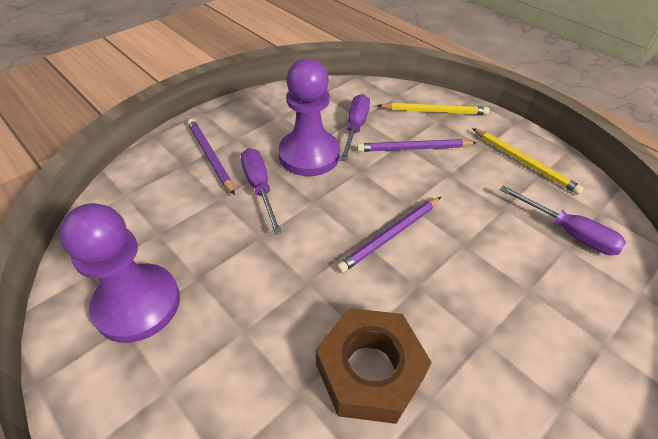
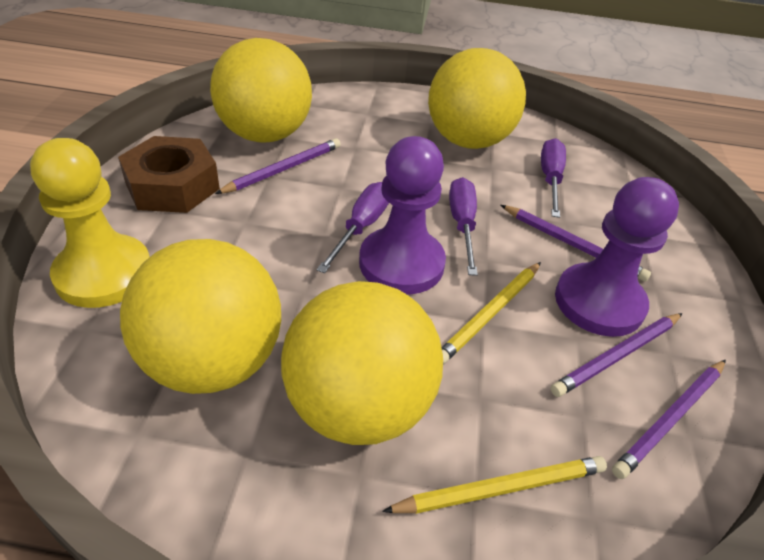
purple pencil: 3 -> 4
yellow ball: 0 -> 4
yellow pawn: 0 -> 1

